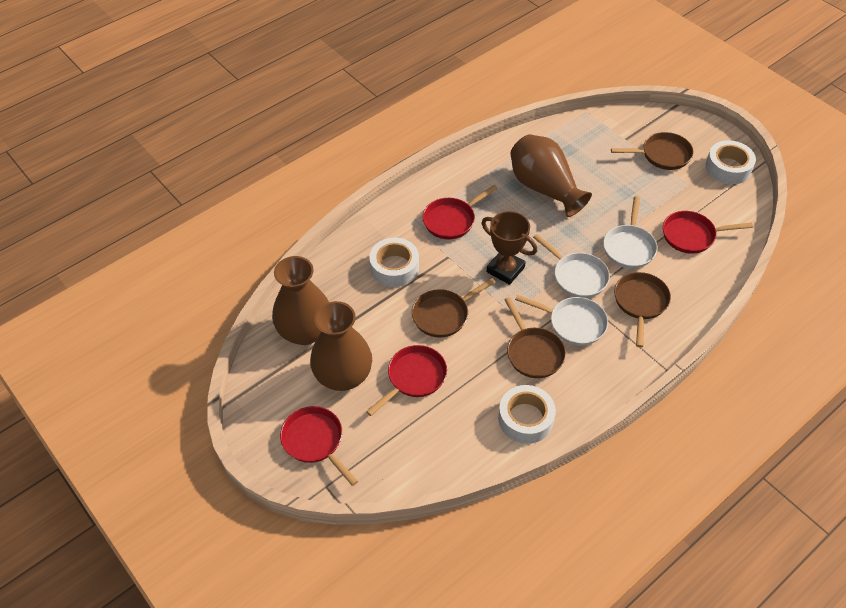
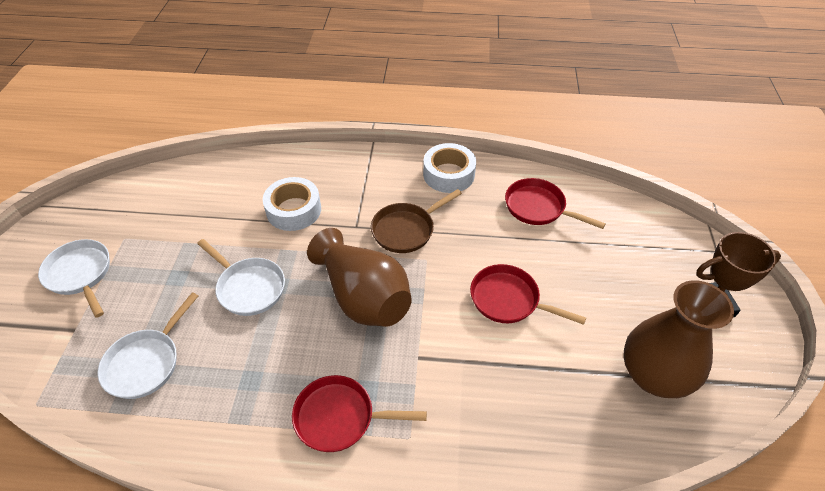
brown pan: 4 -> 1
brown vase: 3 -> 2
red pan: 4 -> 3
white tape: 3 -> 2

